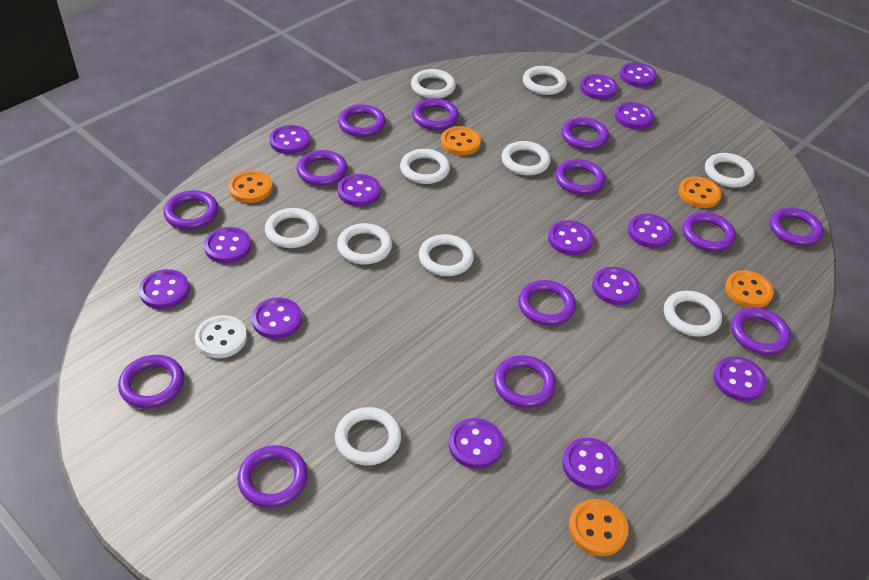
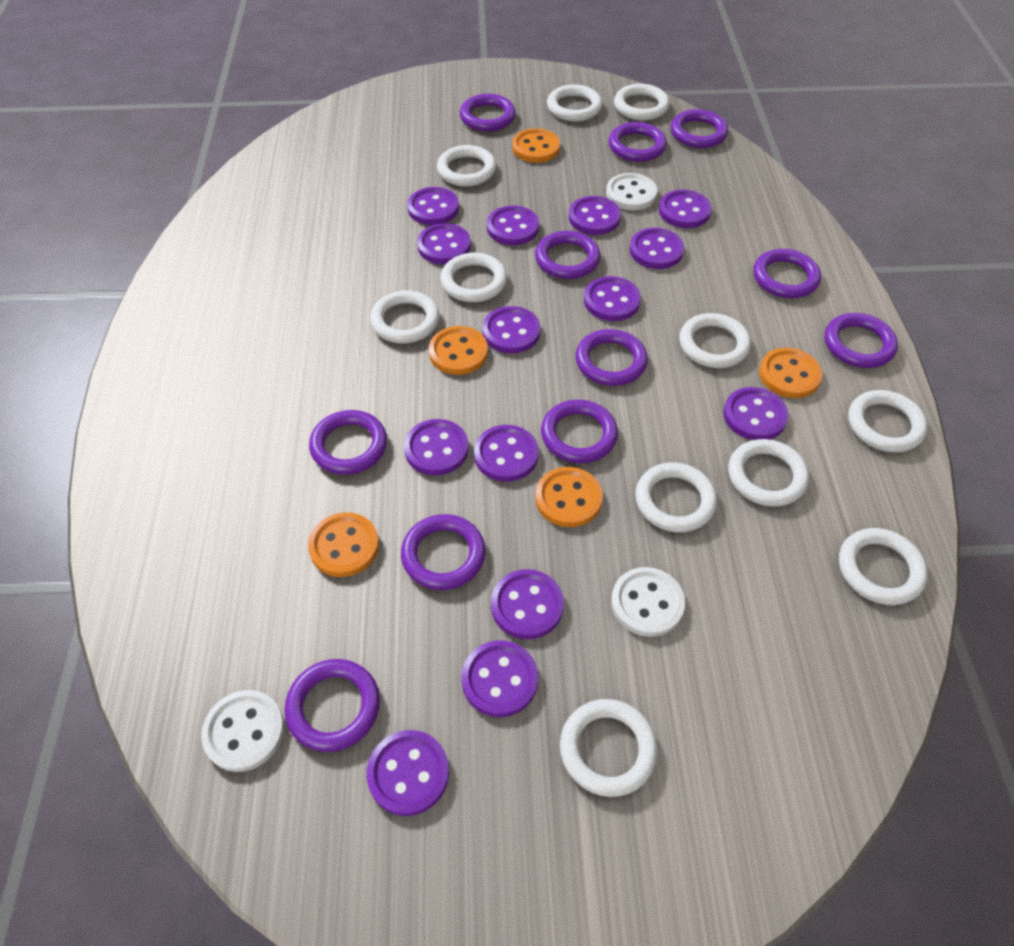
purple ring: 13 -> 11
white button: 1 -> 3
white ring: 10 -> 11

